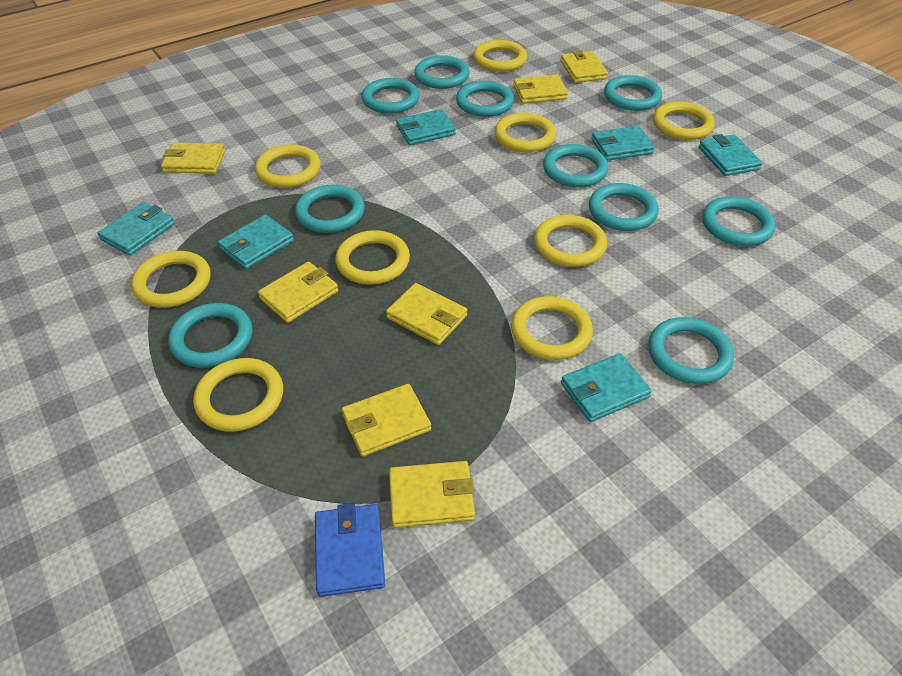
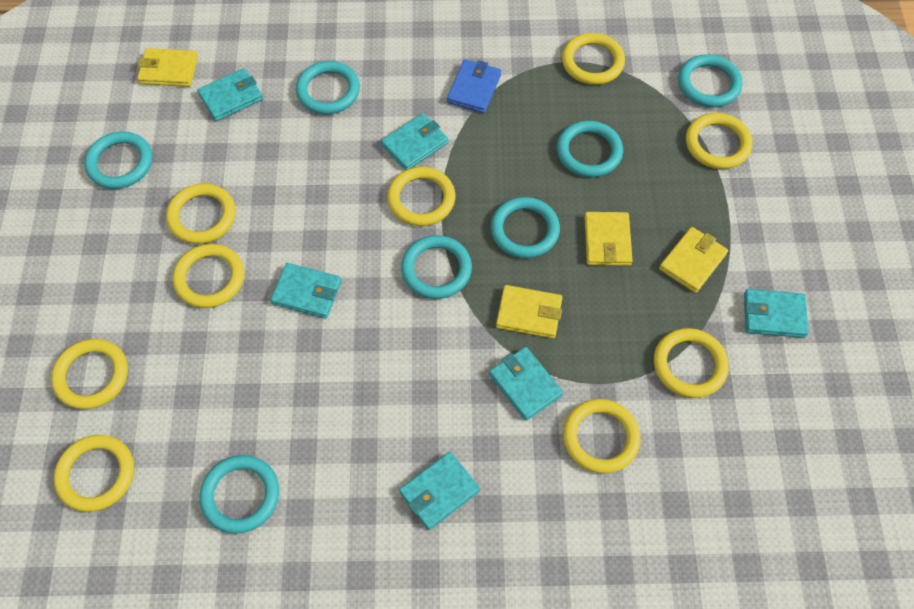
turquoise ring: 10 -> 7
yellow wallet: 7 -> 4

